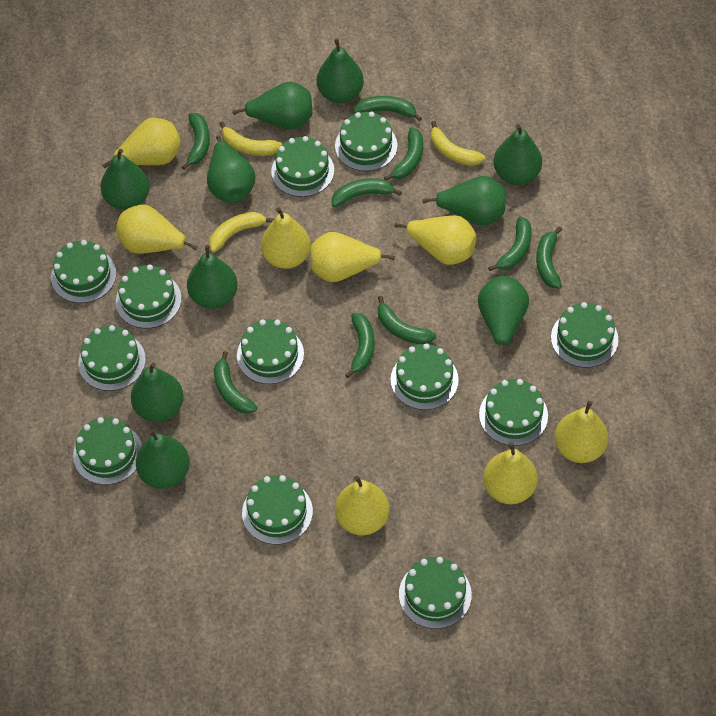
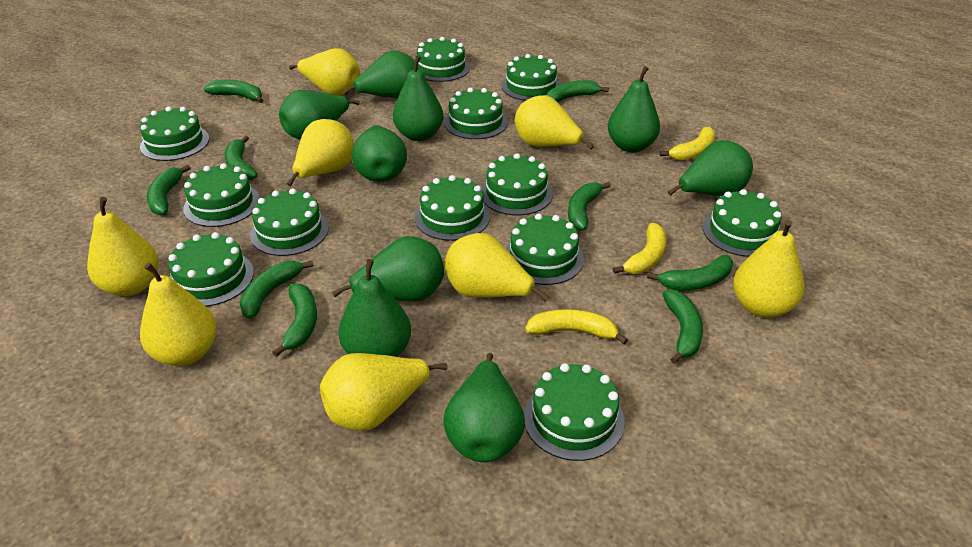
green pear: 10 -> 9

